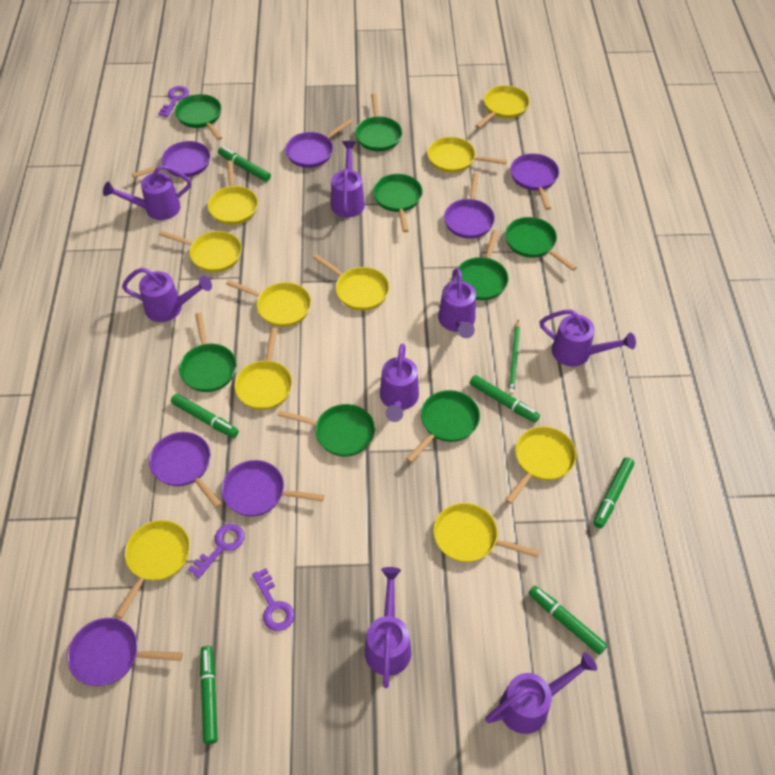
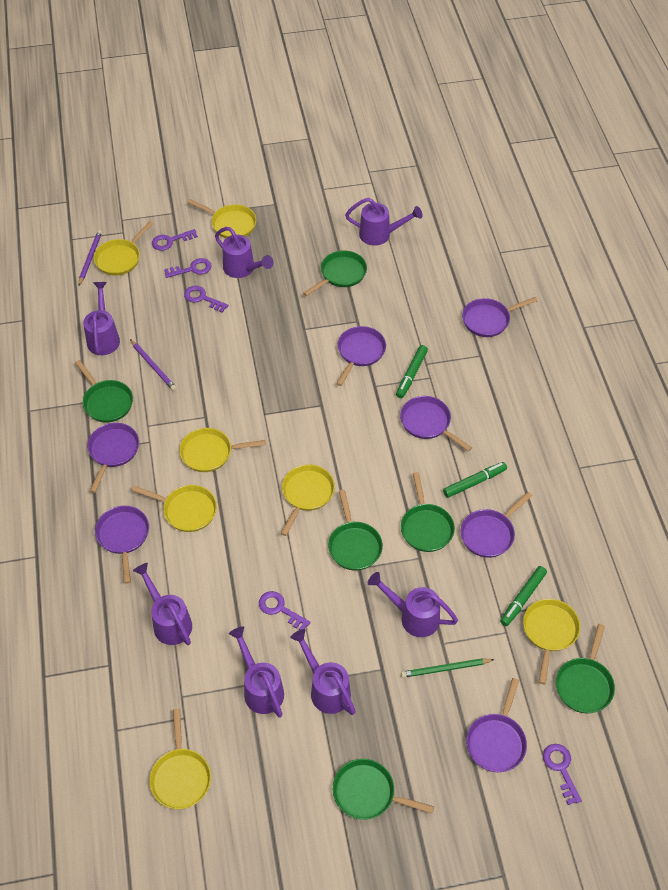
green marker: 6 -> 3
green pan: 8 -> 6
purple key: 3 -> 5
purple pencil: 0 -> 2
purple watering can: 8 -> 7
yellow pan: 10 -> 7

